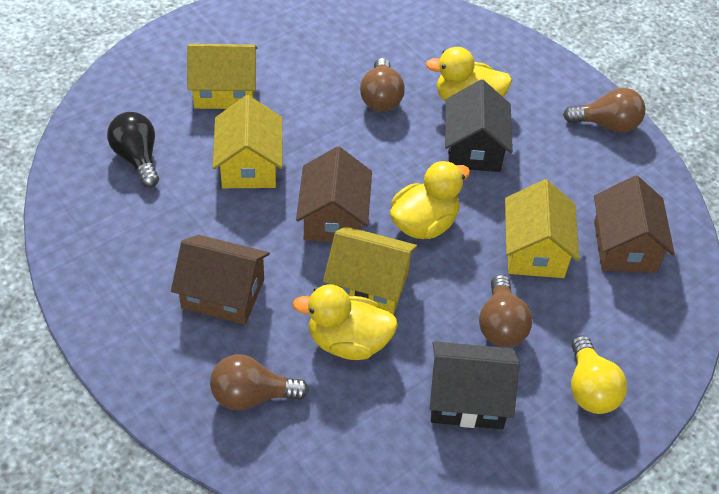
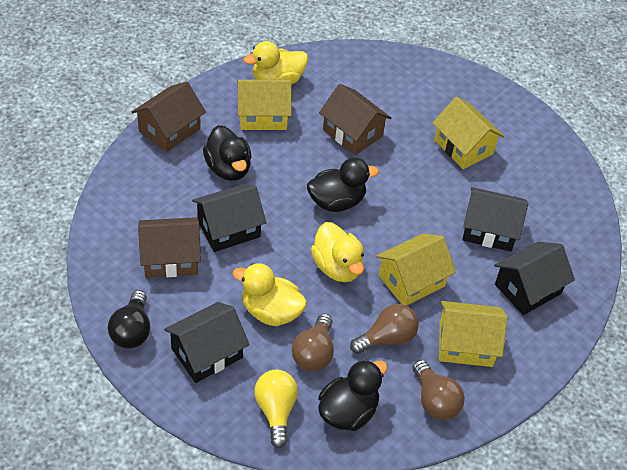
black duck: 0 -> 3
black house: 2 -> 4
brown light bulb: 4 -> 3

